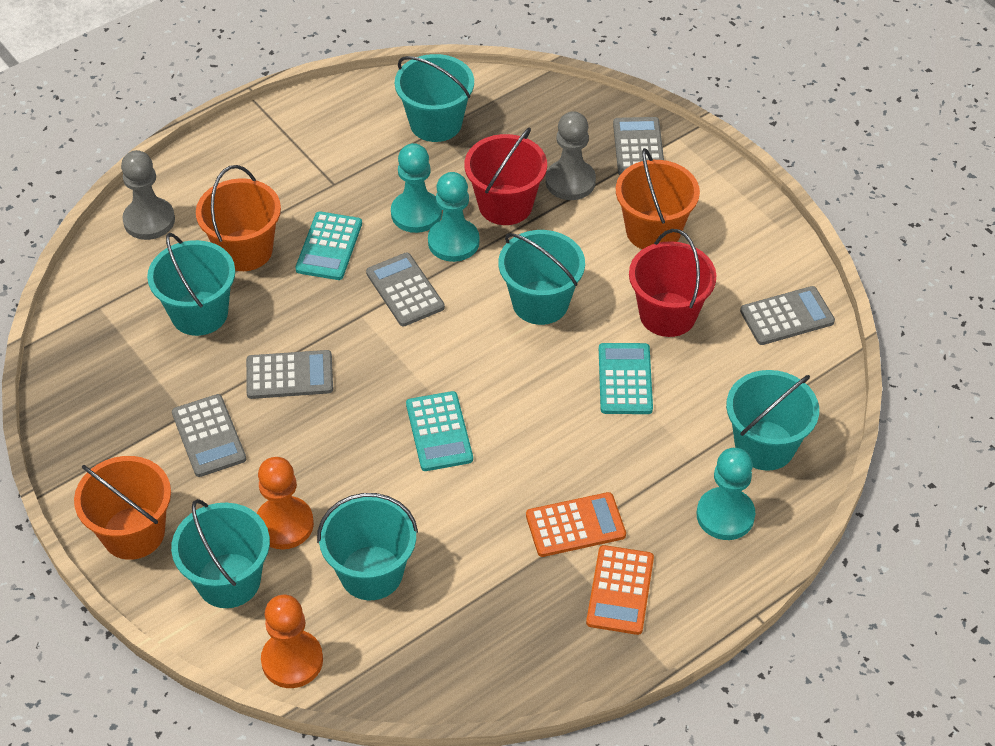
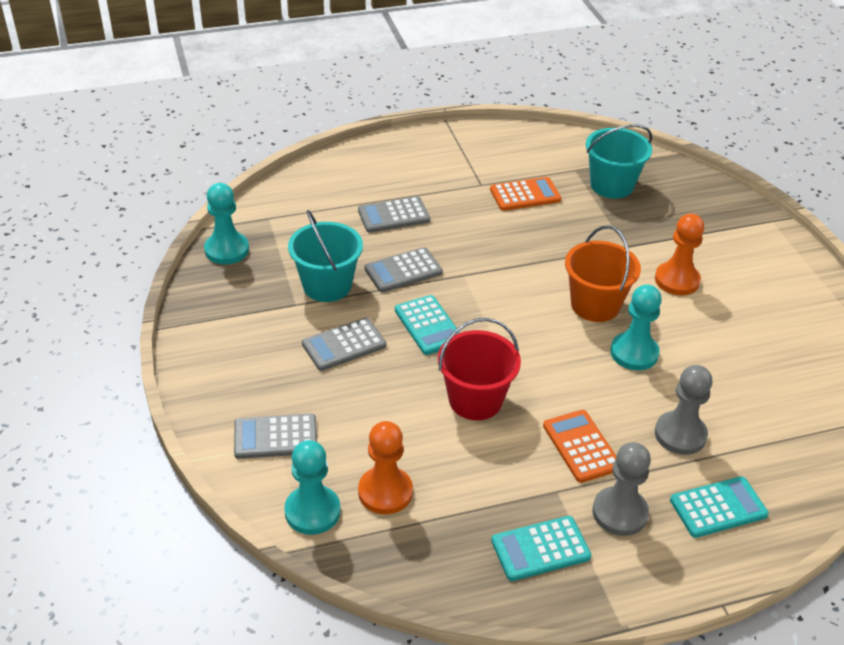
grey calculator: 5 -> 4
orange bucket: 3 -> 1
red bucket: 2 -> 1
turquoise bucket: 6 -> 2

